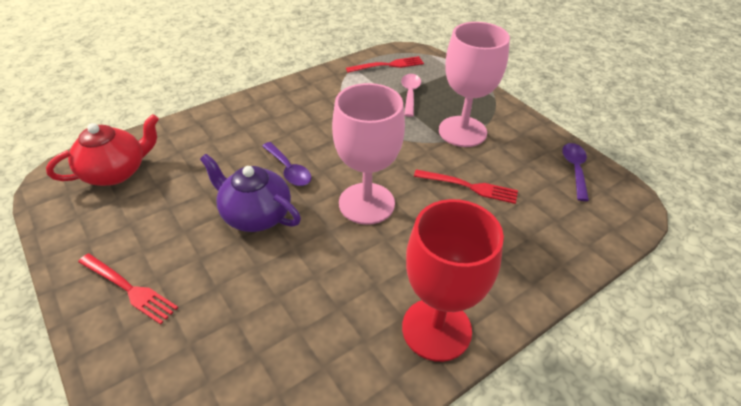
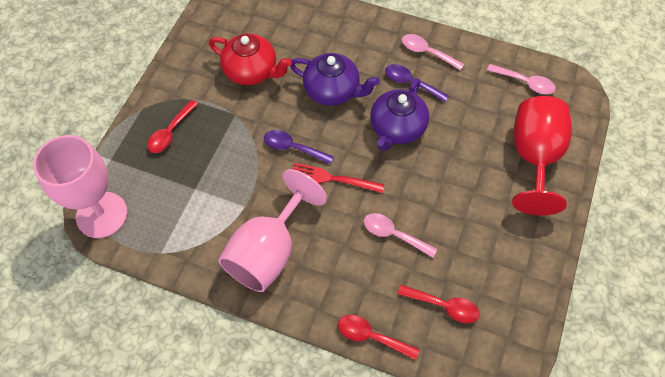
pink spoon: 1 -> 3
purple teapot: 1 -> 2
red fork: 3 -> 1
red spoon: 0 -> 3

